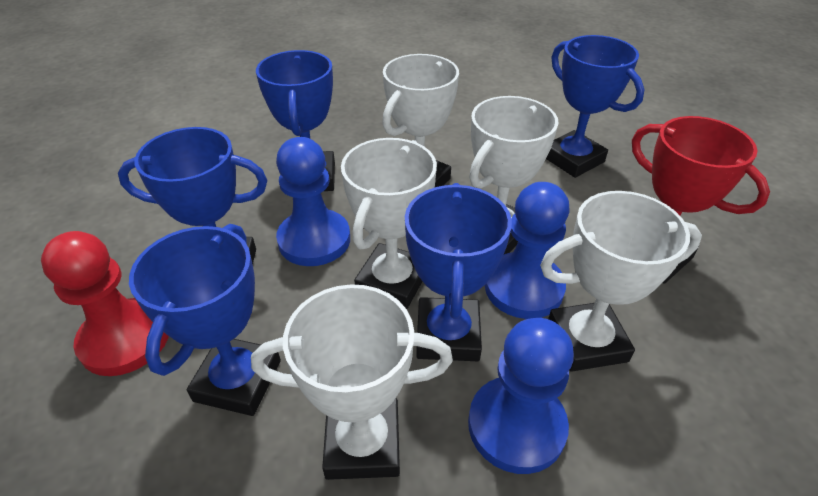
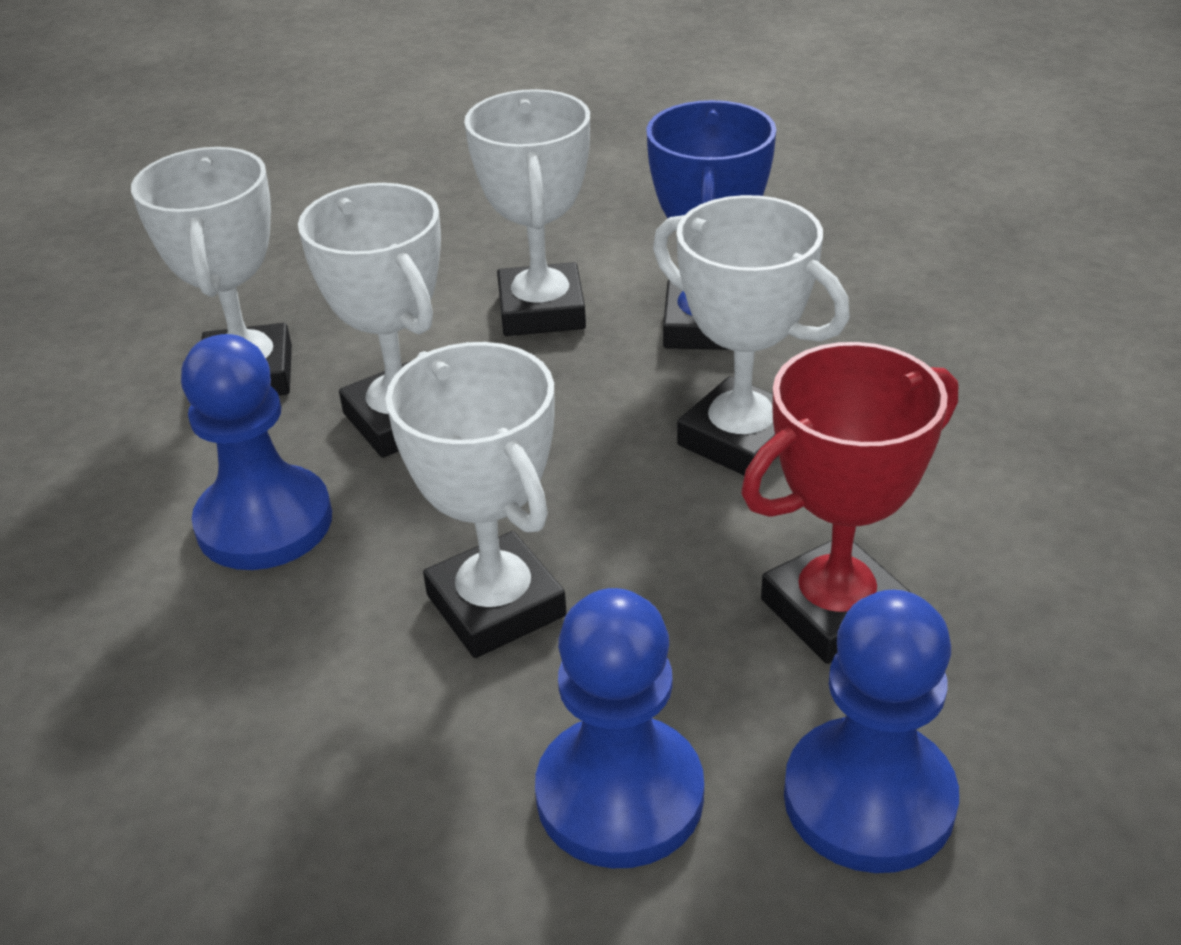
blue trophy: 5 -> 1
red pawn: 1 -> 0

